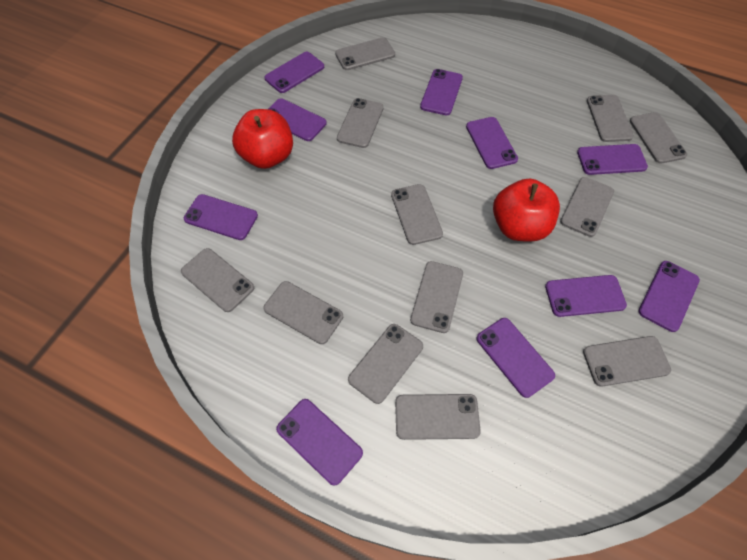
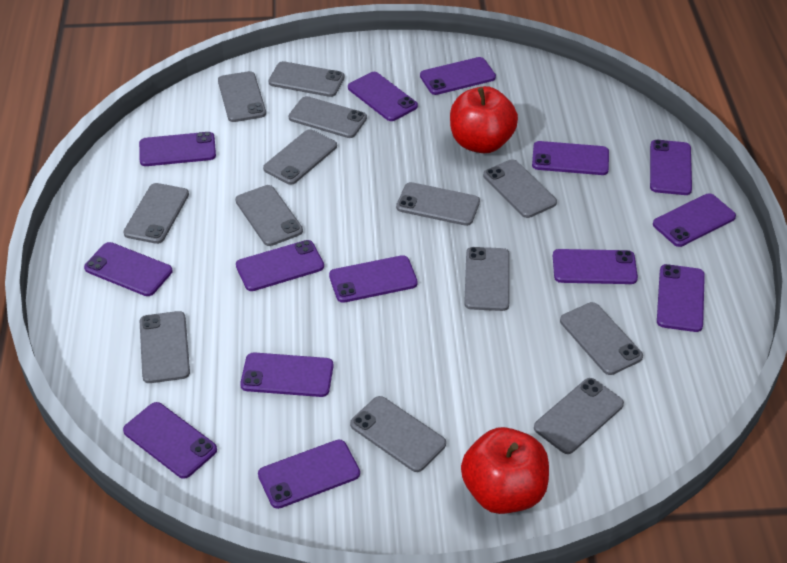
grey phone: 12 -> 13
purple phone: 10 -> 14

